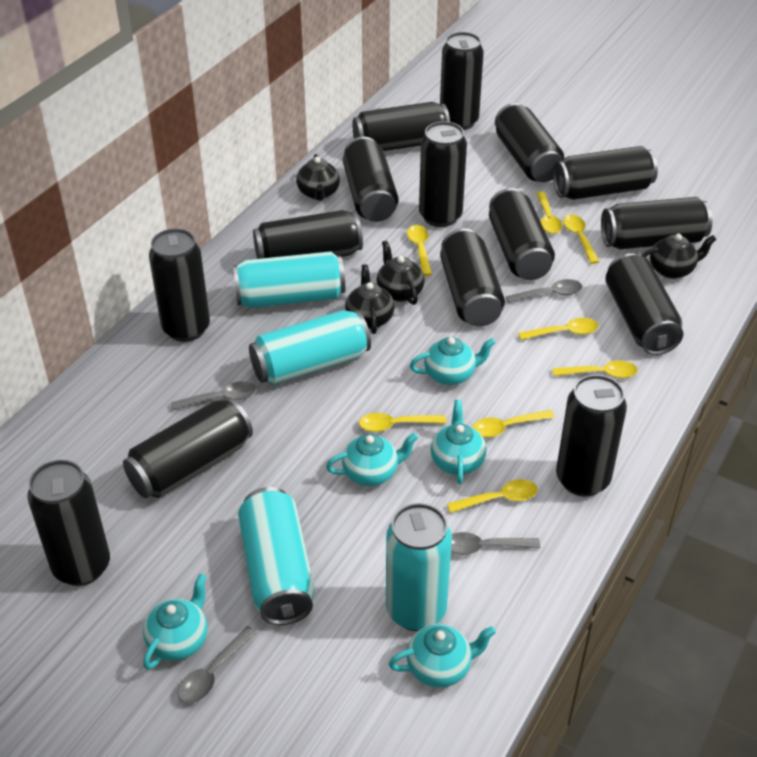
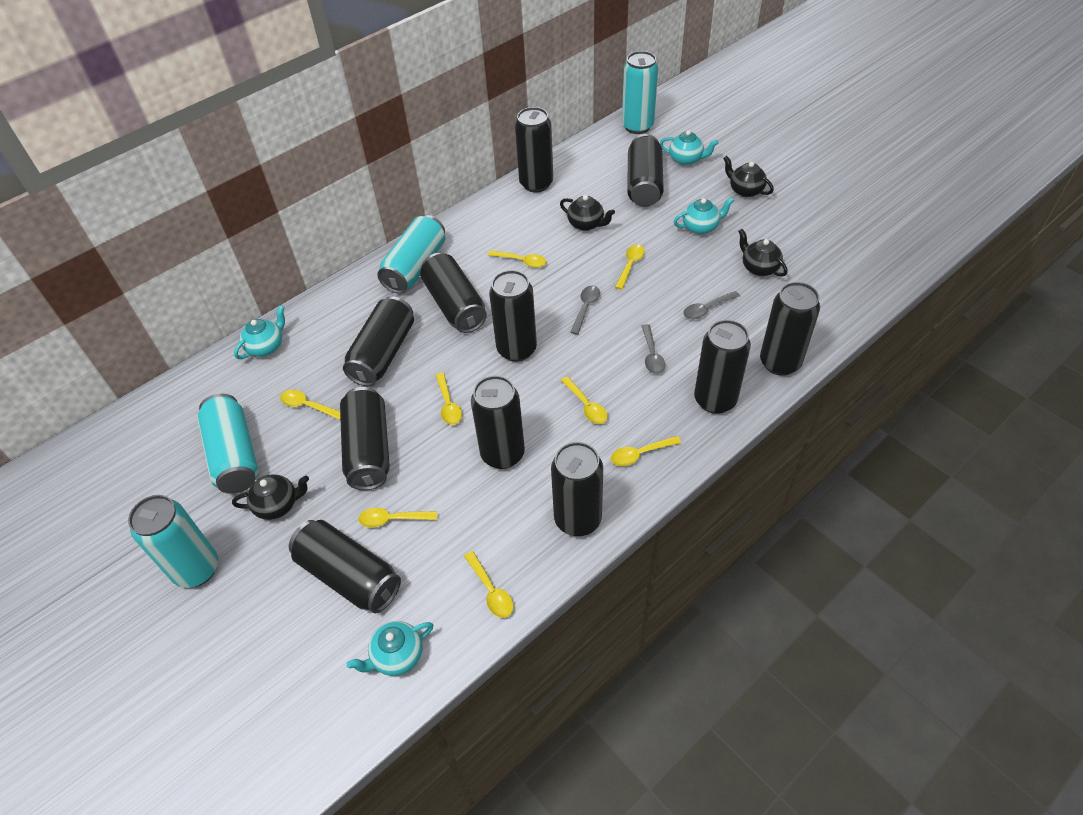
black can: 15 -> 11
grey spoon: 4 -> 3
turquoise teapot: 5 -> 4

